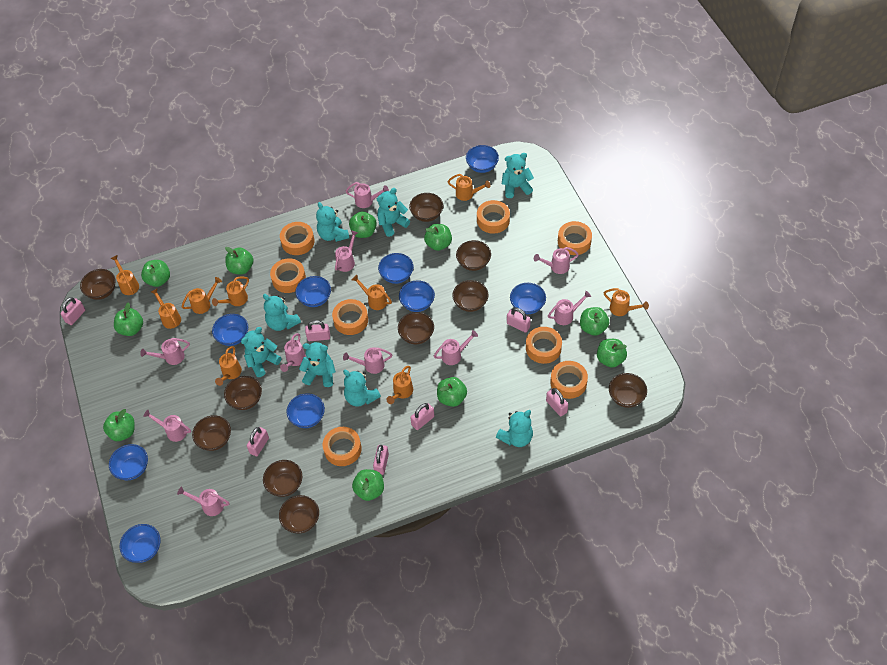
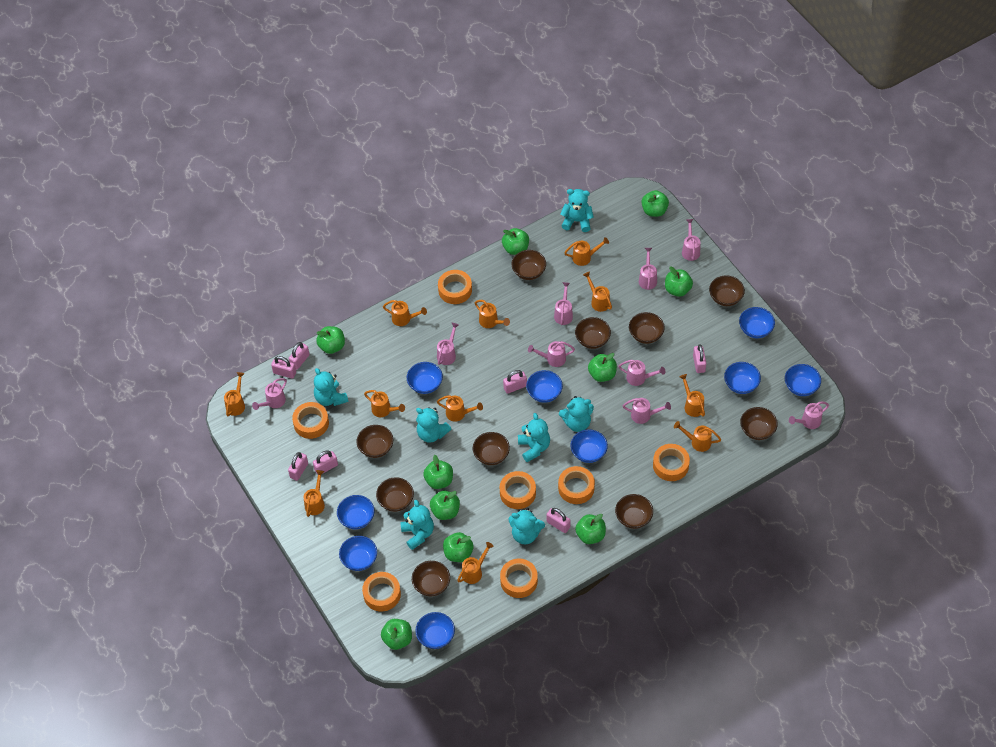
orange tape: 8 -> 7
orange watering can: 9 -> 11
pink watering can: 10 -> 9
turquoise teddy bear: 8 -> 7

